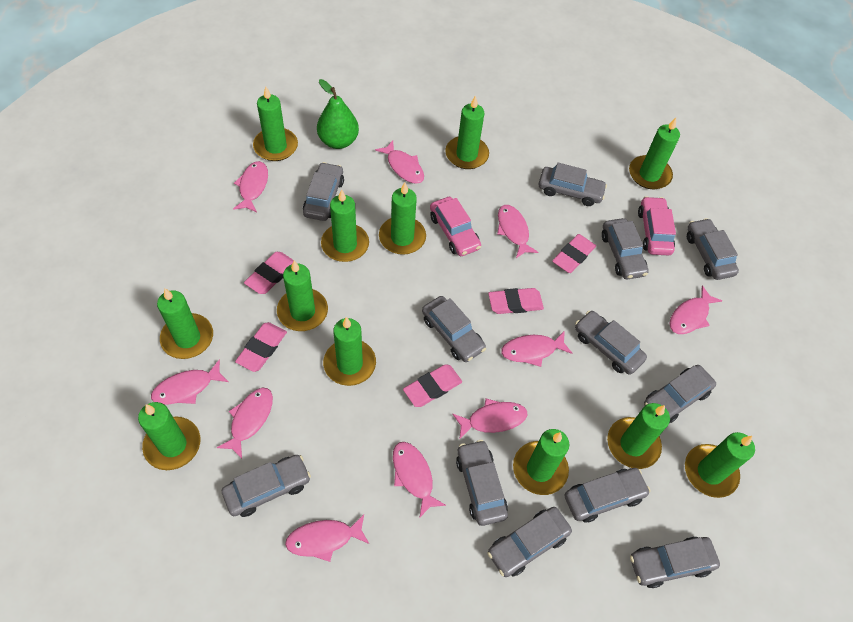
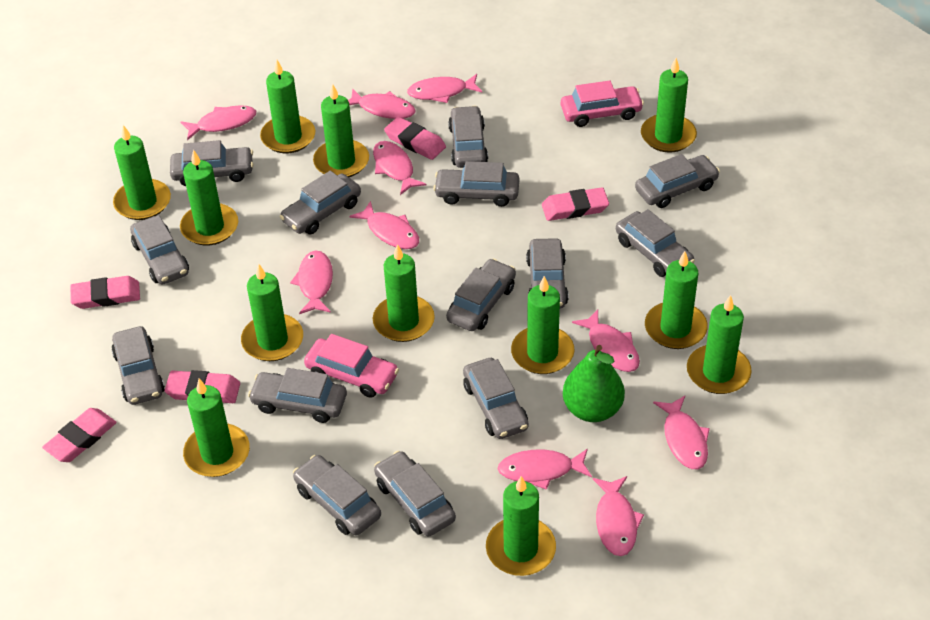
grey car: 12 -> 14

